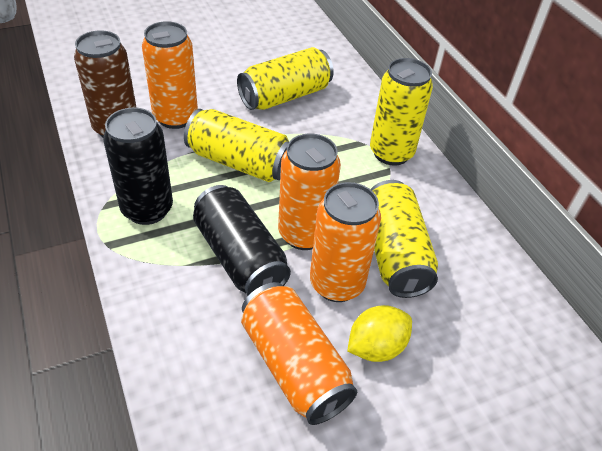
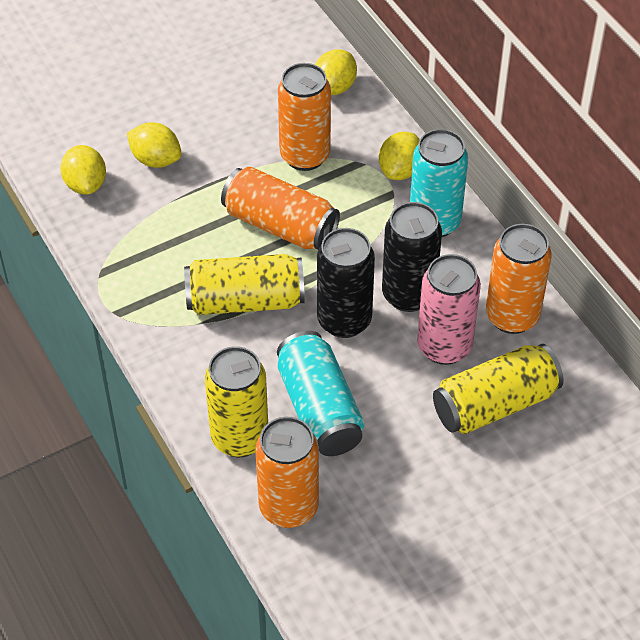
brown can: 1 -> 0
pink can: 0 -> 1
turquoise can: 0 -> 2
yellow can: 4 -> 3
yellow lemon: 1 -> 4

